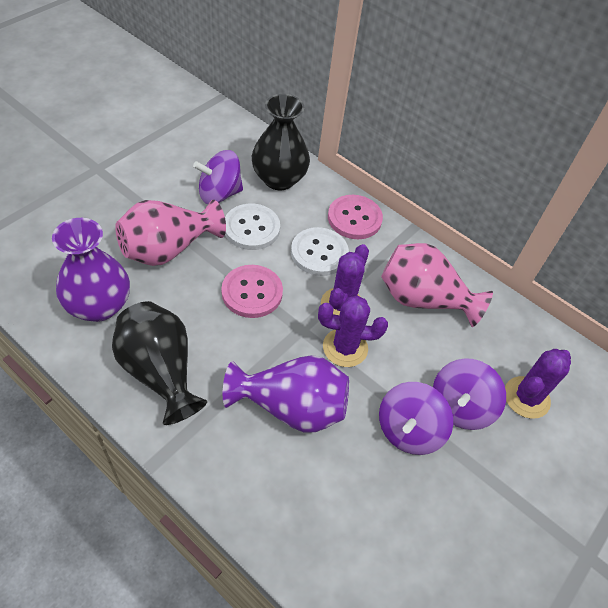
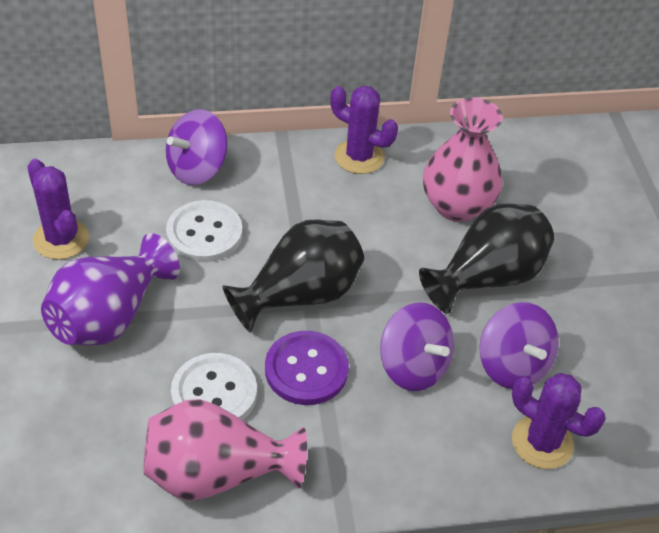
pink button: 2 -> 0
purple button: 0 -> 1
purple vase: 2 -> 1

